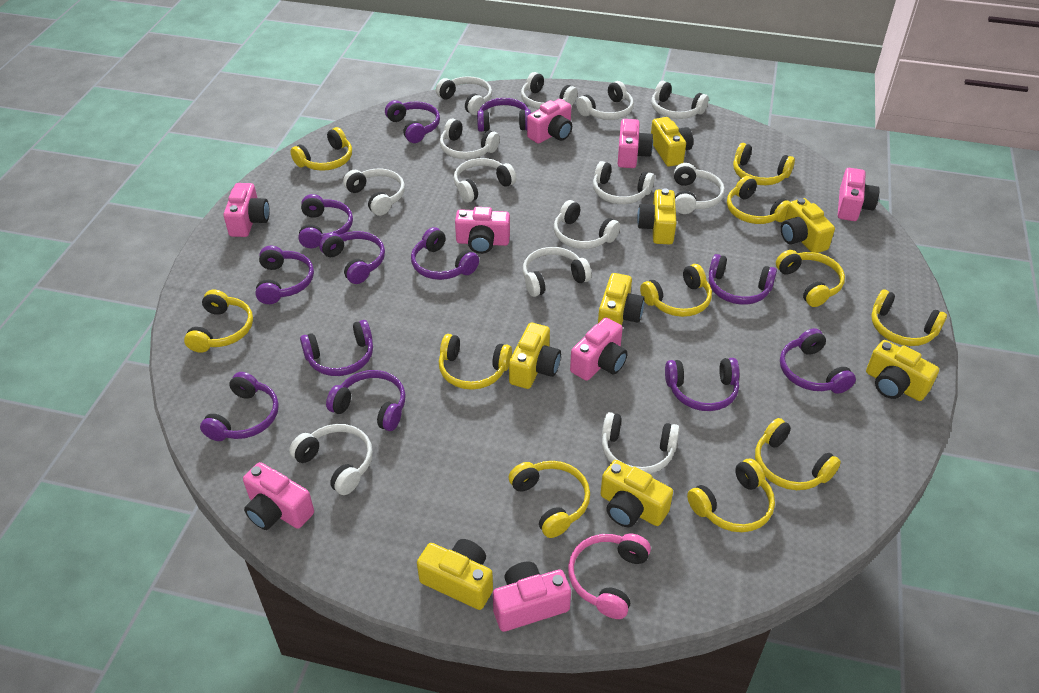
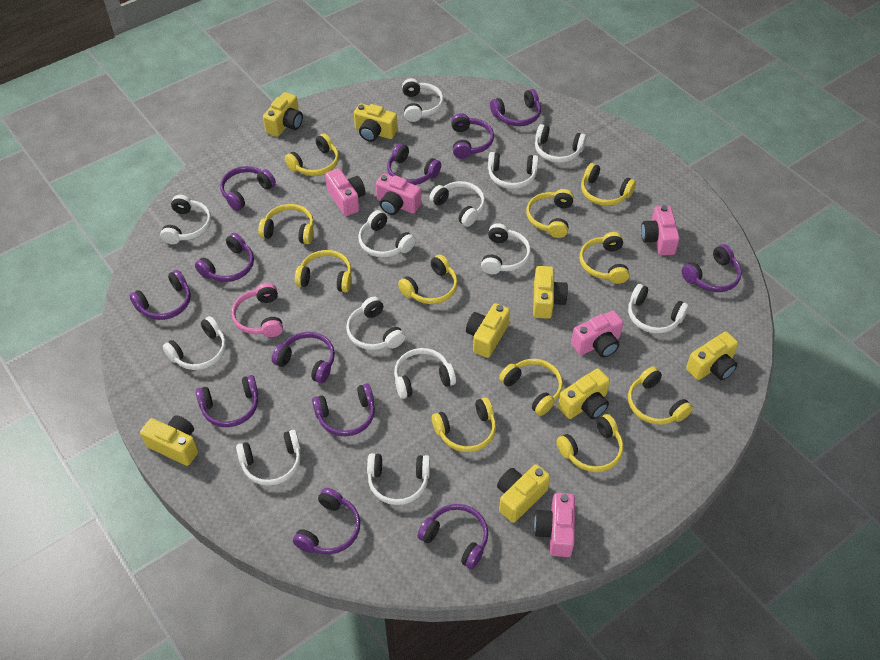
pink camera: 8 -> 5

